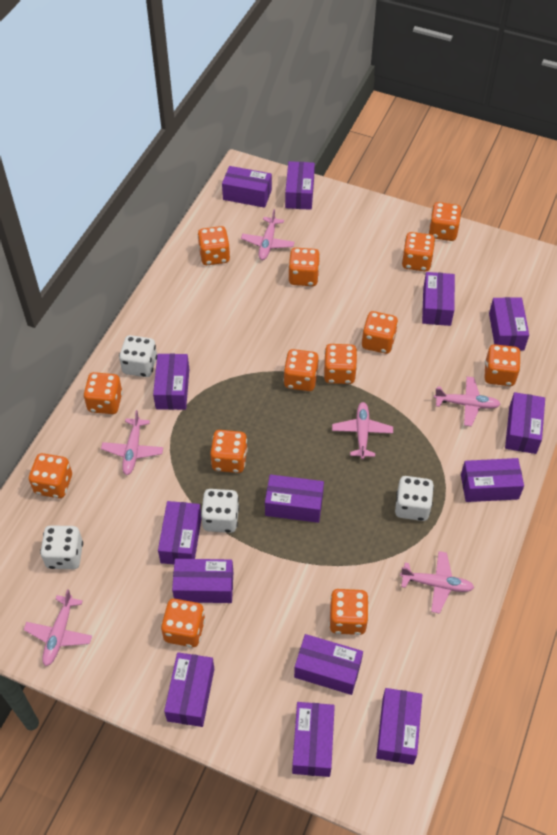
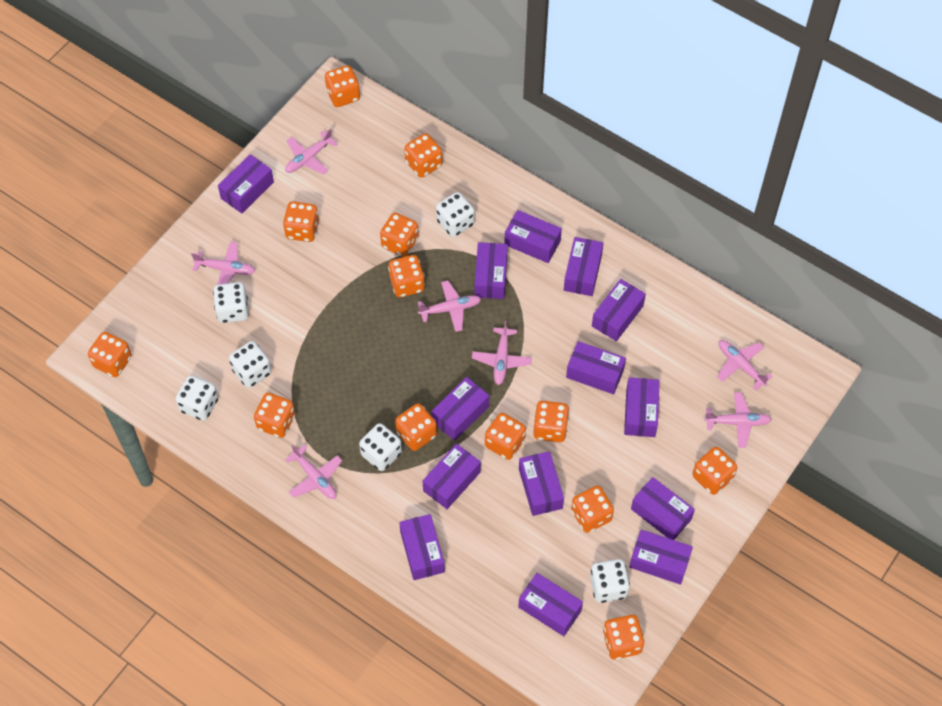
pink plane: 6 -> 7
white dice: 4 -> 6

